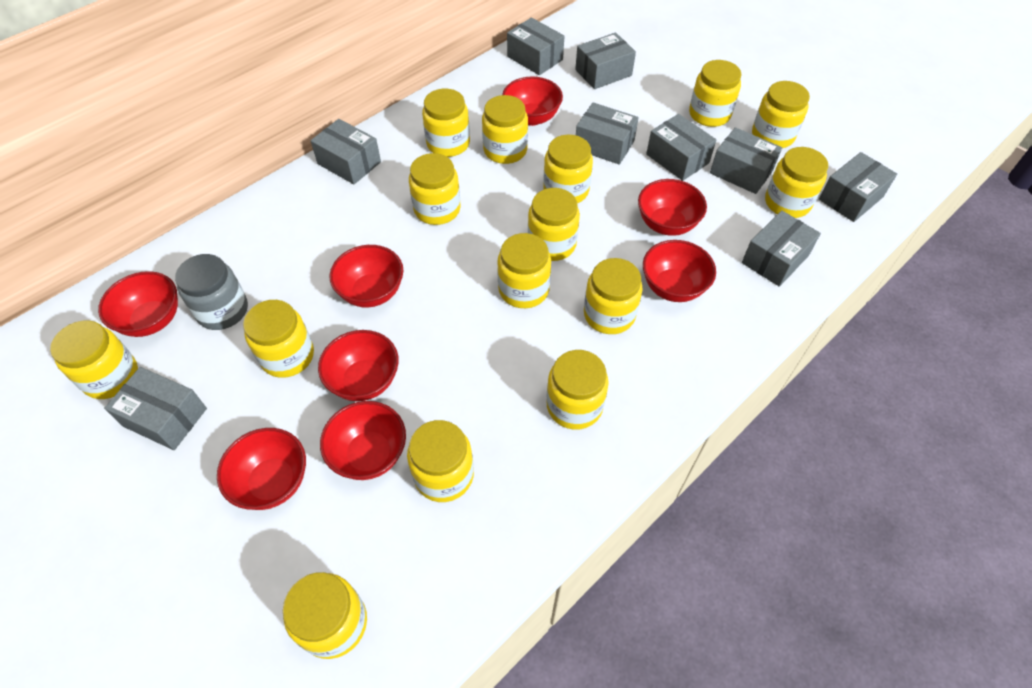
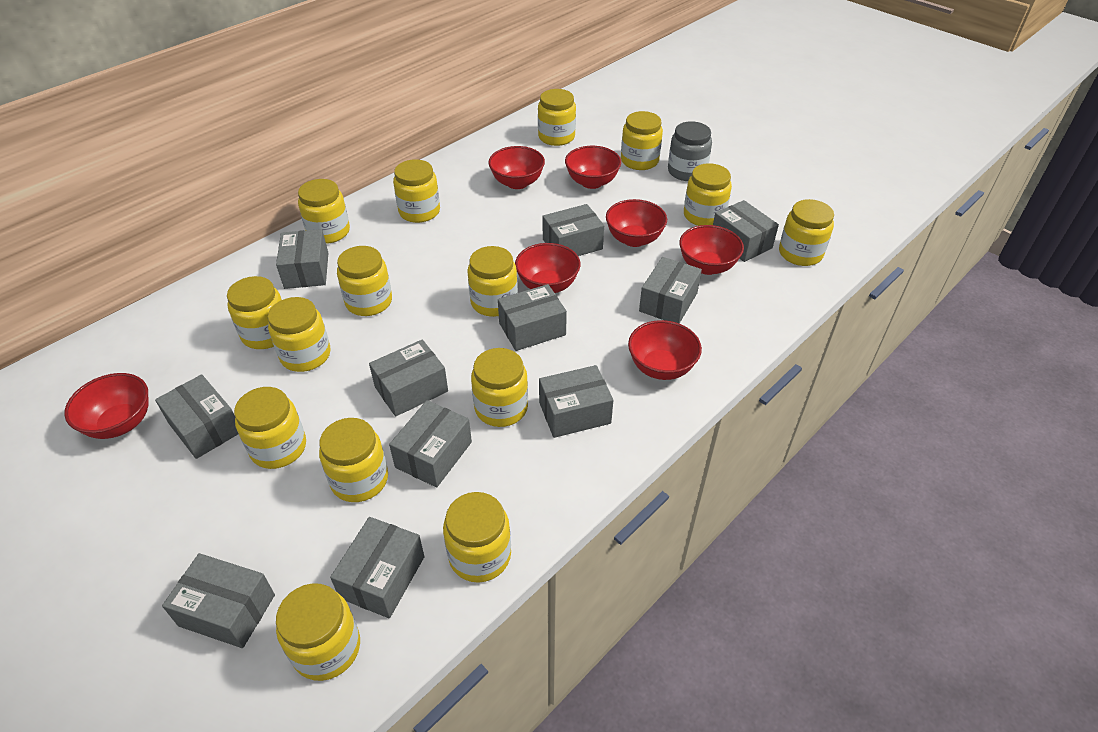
grey box: 9 -> 11
red bowl: 8 -> 7

